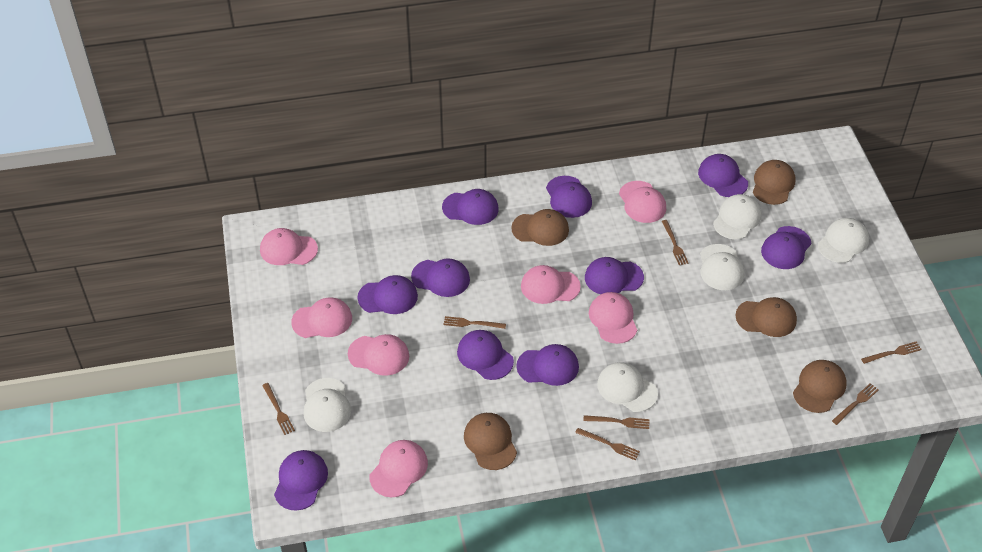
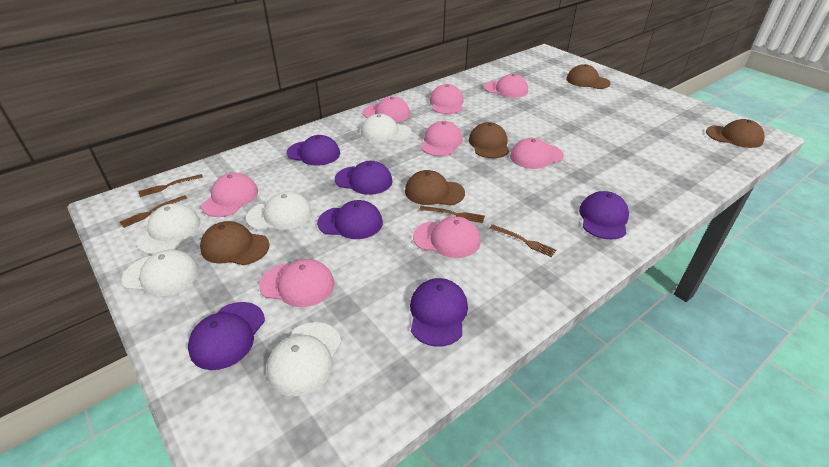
brown fork: 7 -> 4
pink cap: 7 -> 8
purple cap: 10 -> 6

